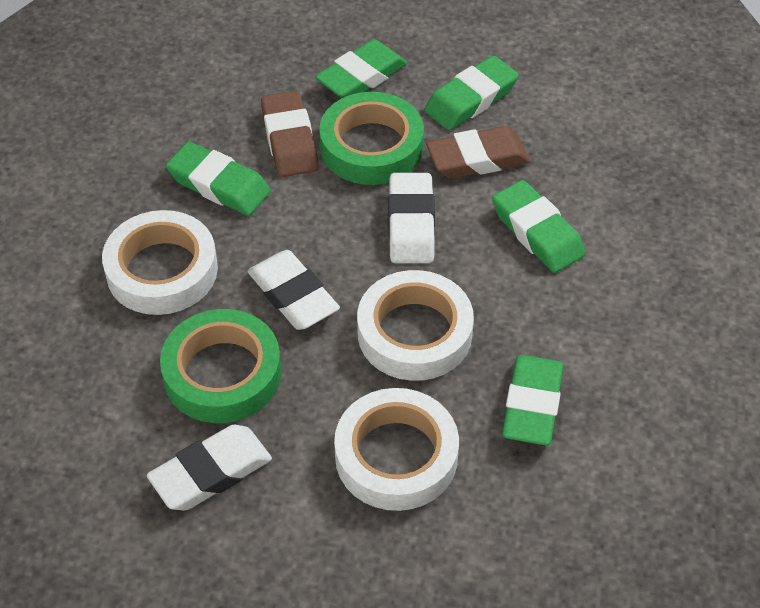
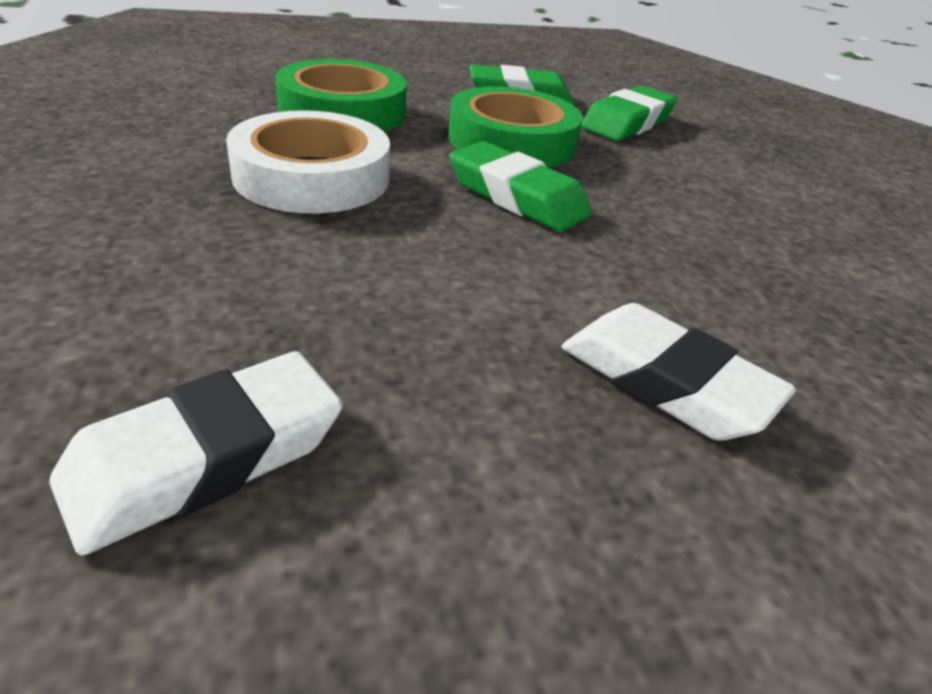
brown eraser: 2 -> 0
green eraser: 5 -> 3
white eraser: 3 -> 2
white tape: 3 -> 1

